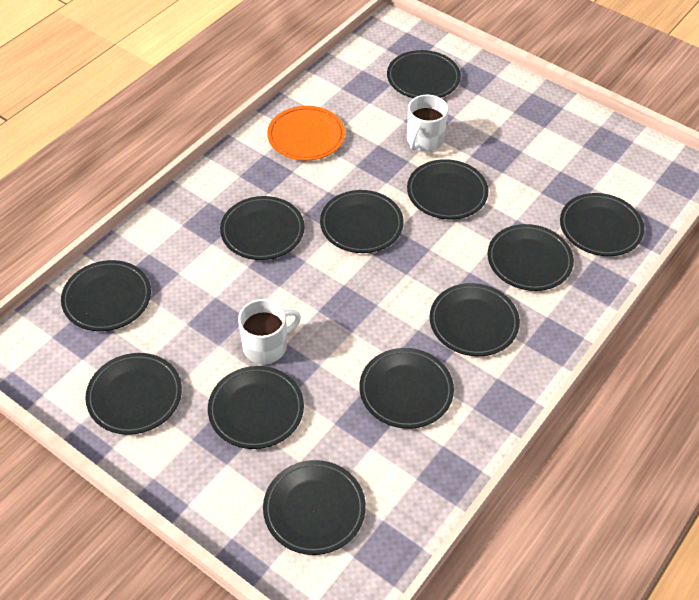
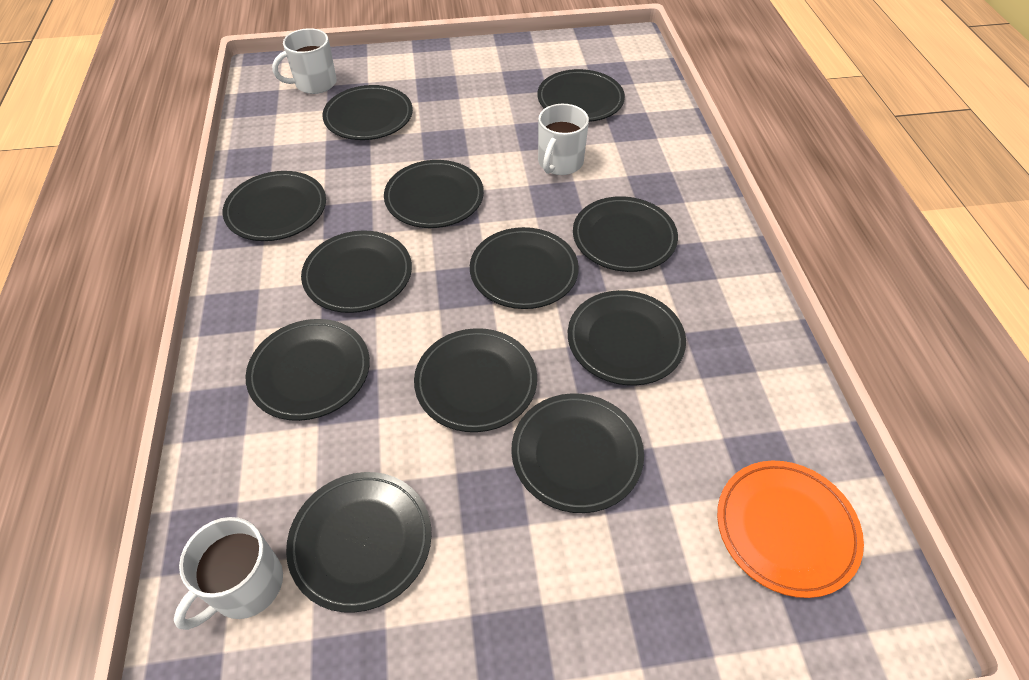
white mug: 2 -> 3

